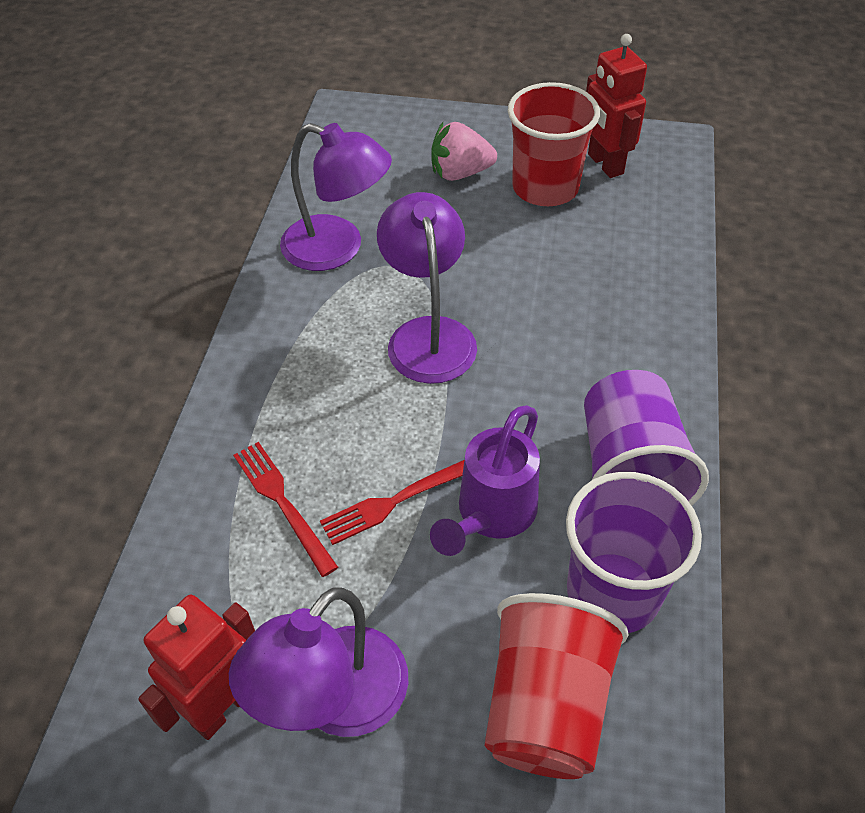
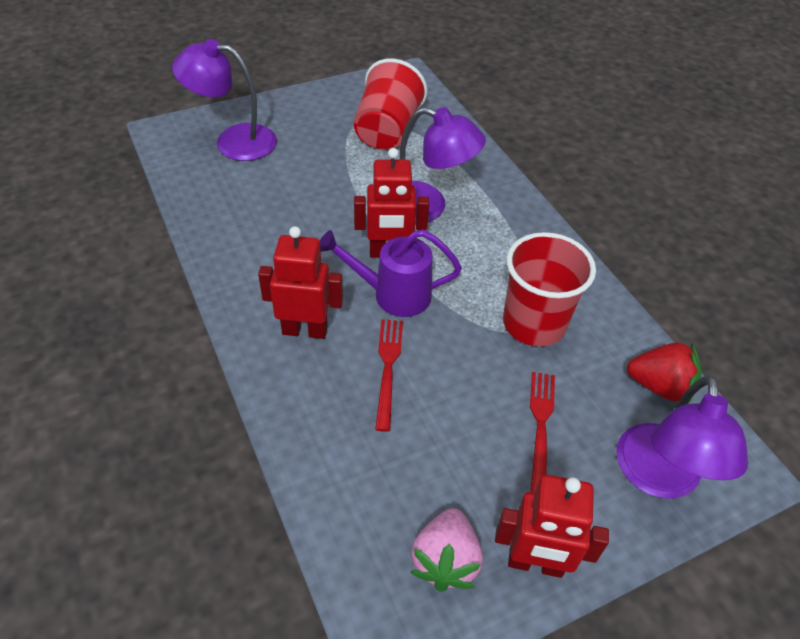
purple cup: 2 -> 0
red robot: 2 -> 3
red strawberry: 0 -> 1

